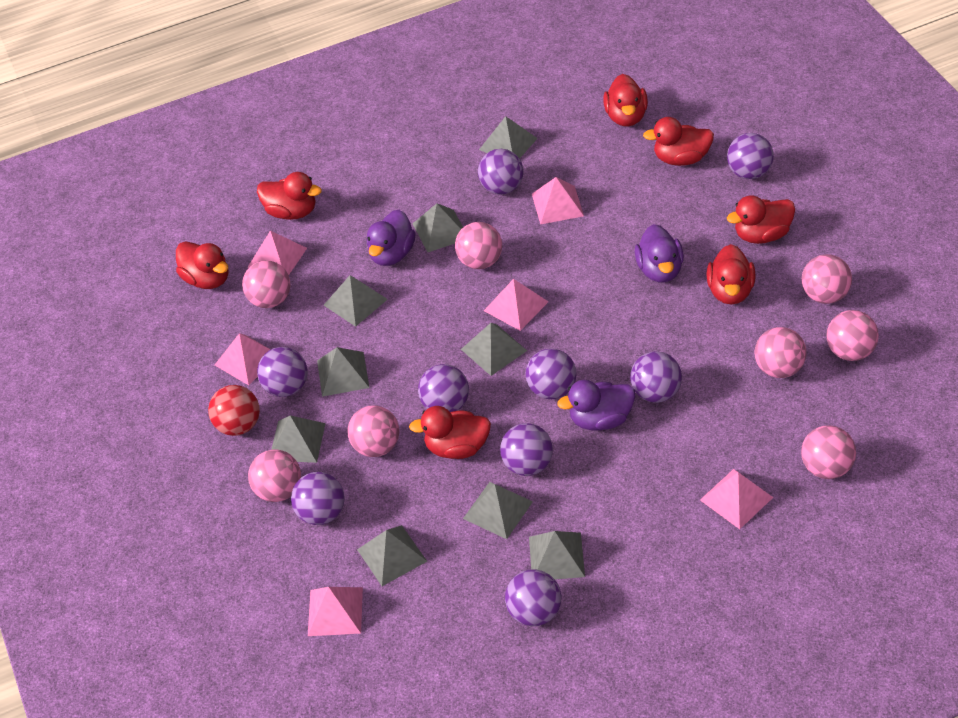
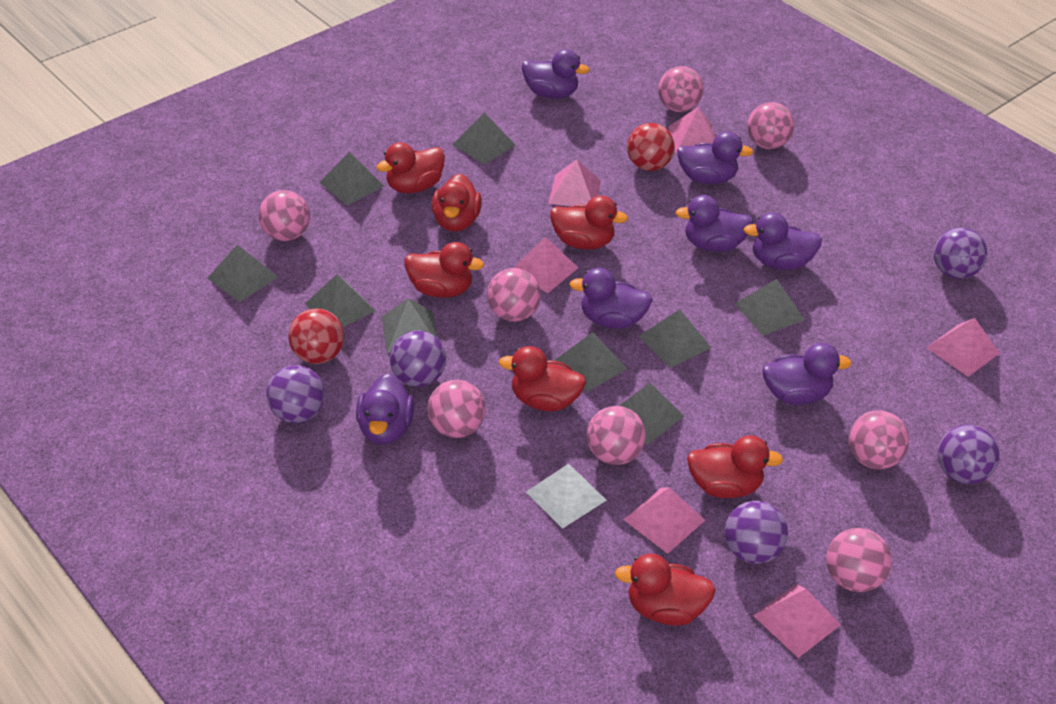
purple ball: 9 -> 5
purple duck: 3 -> 7
red ball: 1 -> 2
white pyramid: 0 -> 1

